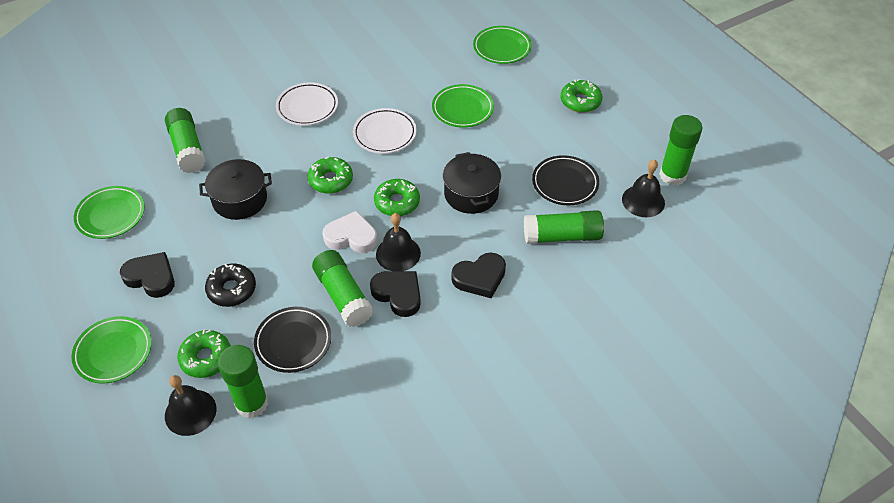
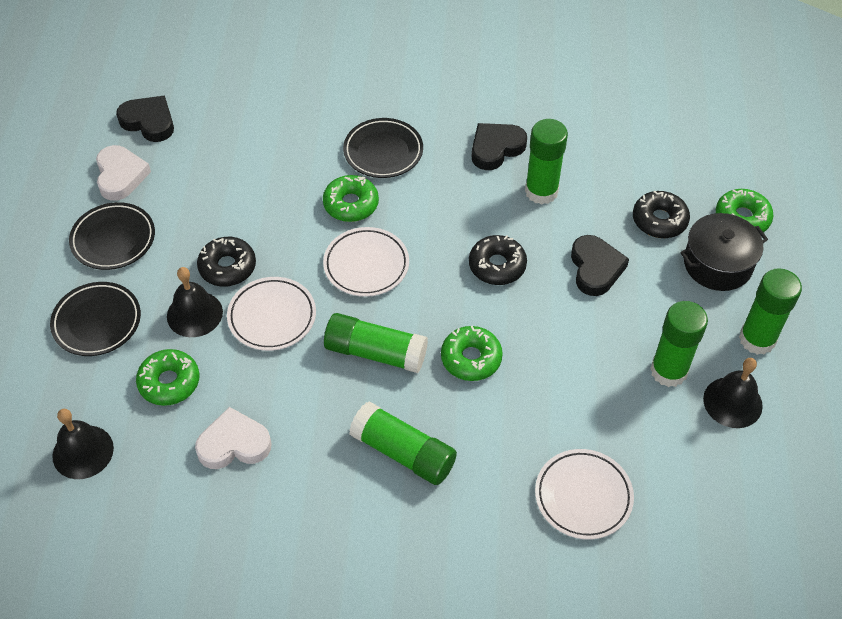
black donut: 1 -> 3
black plate: 2 -> 3
black pot: 2 -> 1
green plate: 4 -> 0
white heart: 1 -> 2
white plate: 2 -> 3

